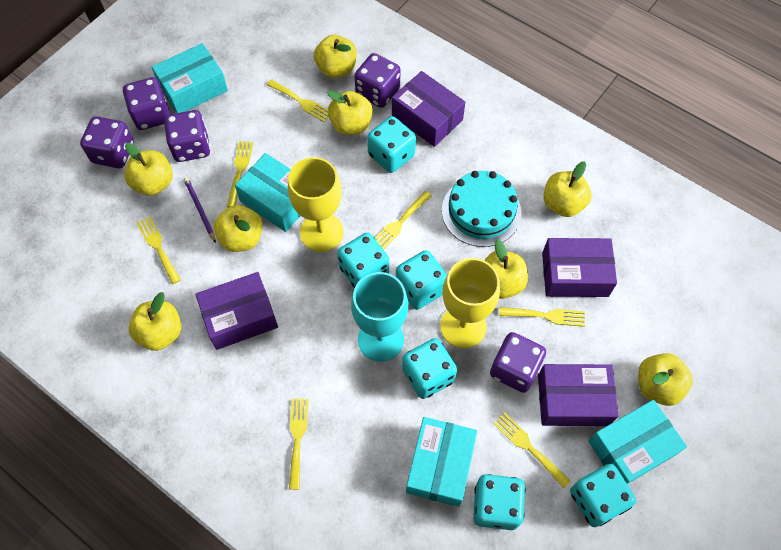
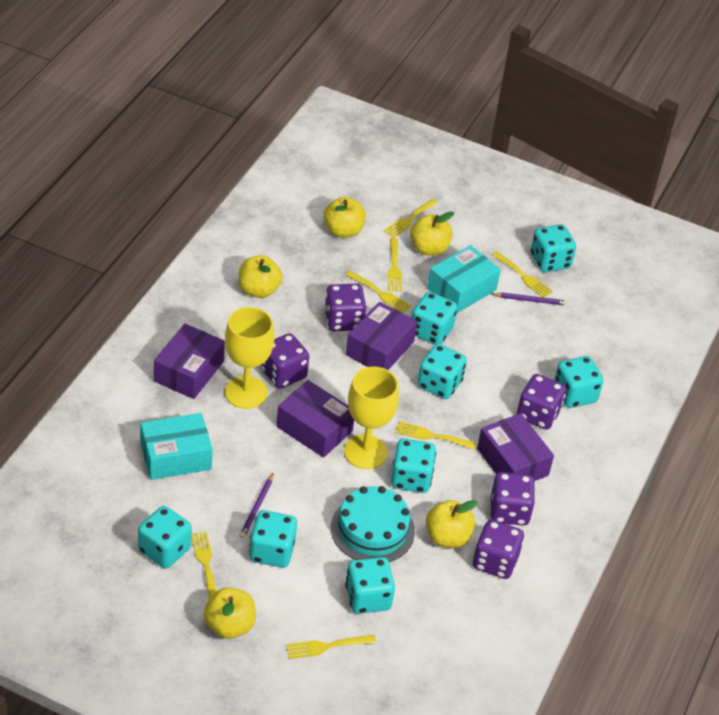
purple pencil: 1 -> 2
turquoise box: 4 -> 2
turquoise dice: 6 -> 8
turquoise goblet: 1 -> 0
yellow apple: 8 -> 5

